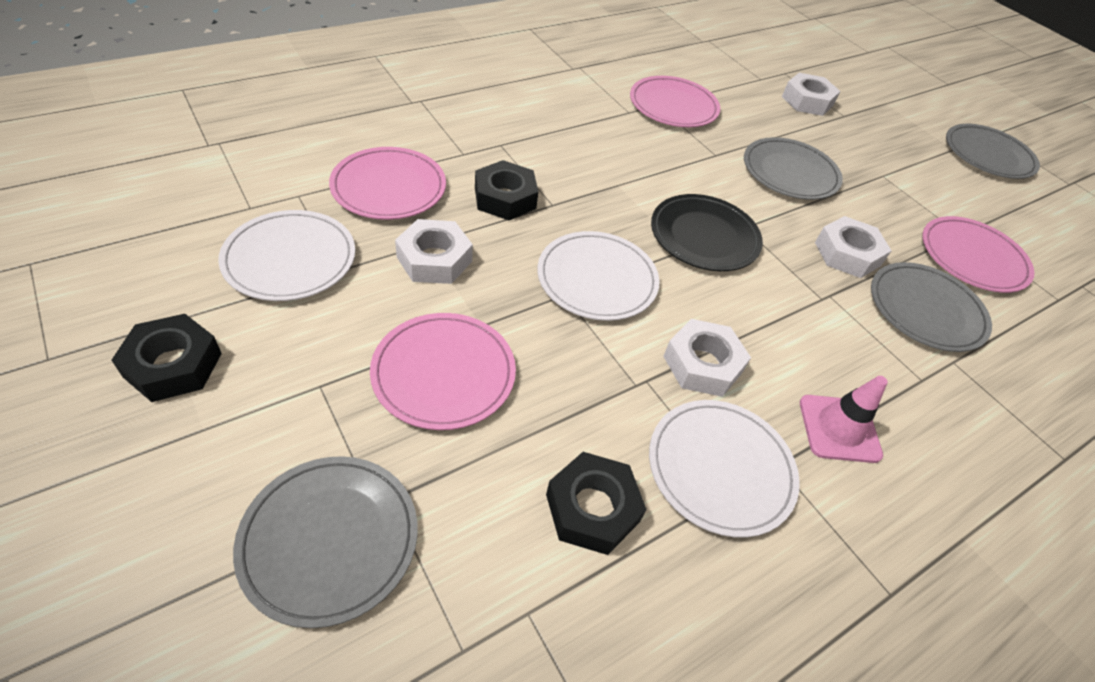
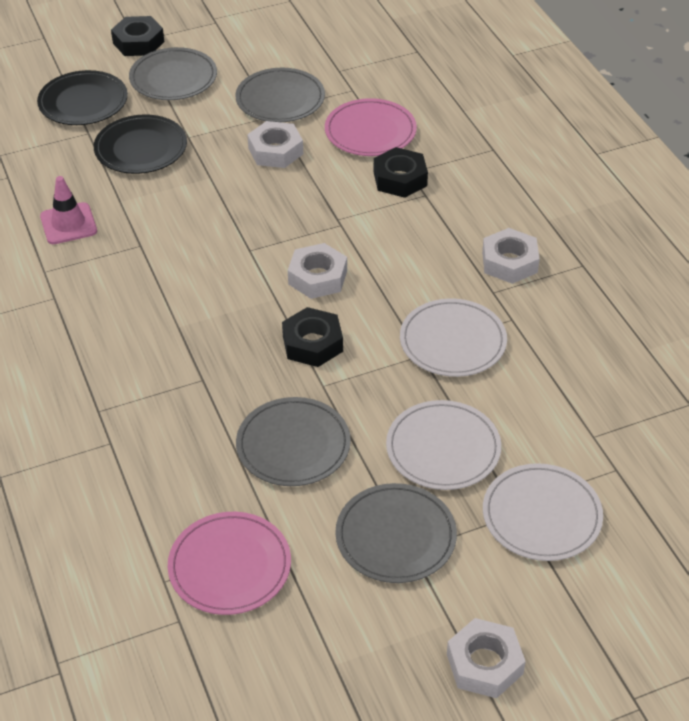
black plate: 1 -> 2
pink plate: 4 -> 2

